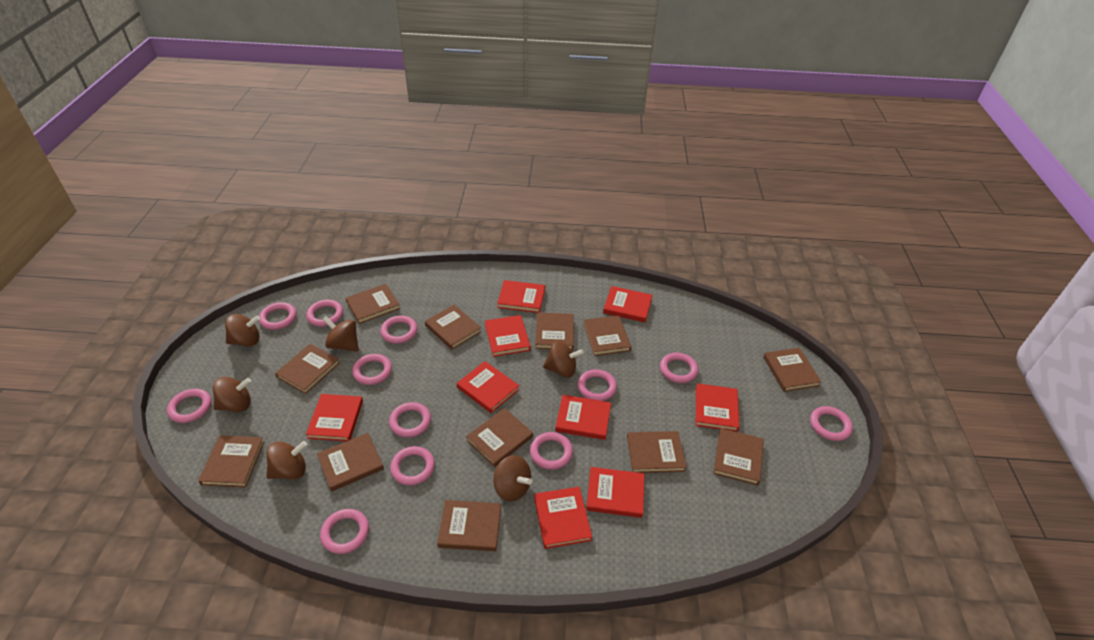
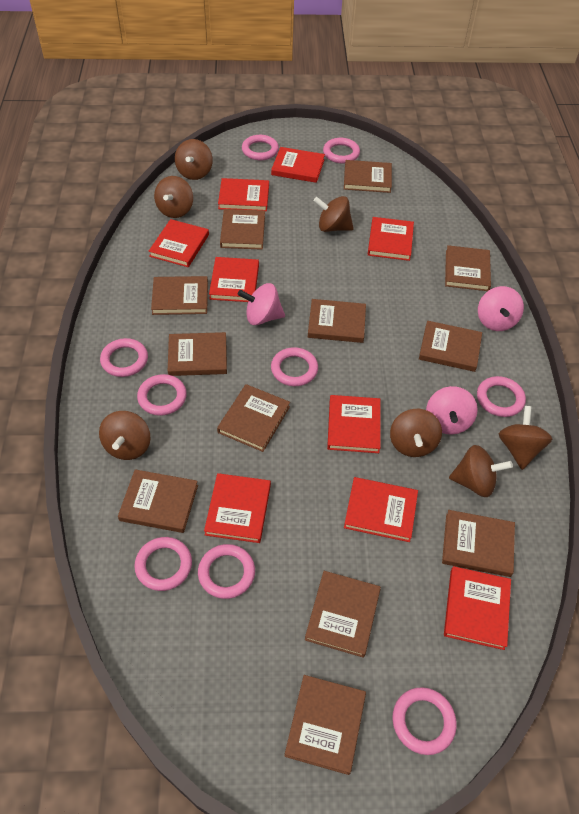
brown spinning top: 6 -> 7
pink ring: 12 -> 9
pink spinning top: 0 -> 3

